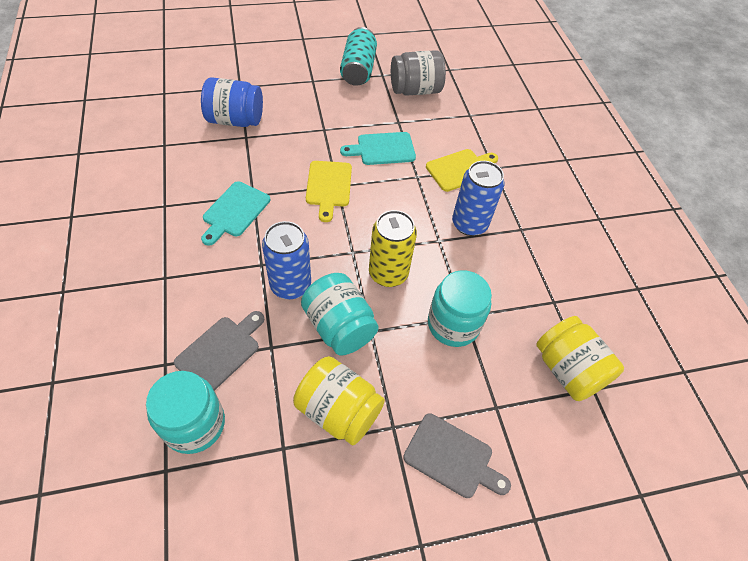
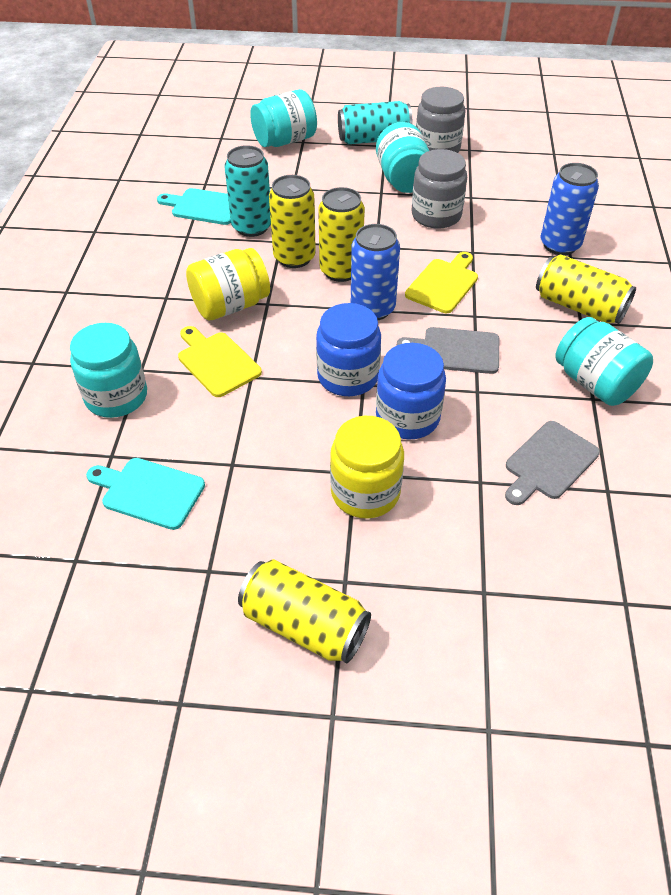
blue jar: 1 -> 2
grey jar: 1 -> 2
turquoise can: 1 -> 2
turquoise jar: 3 -> 4
yellow can: 1 -> 4

